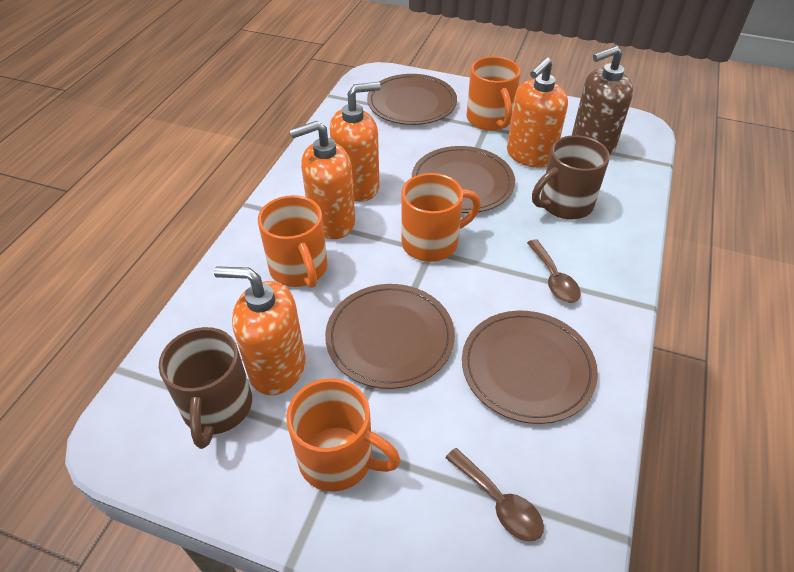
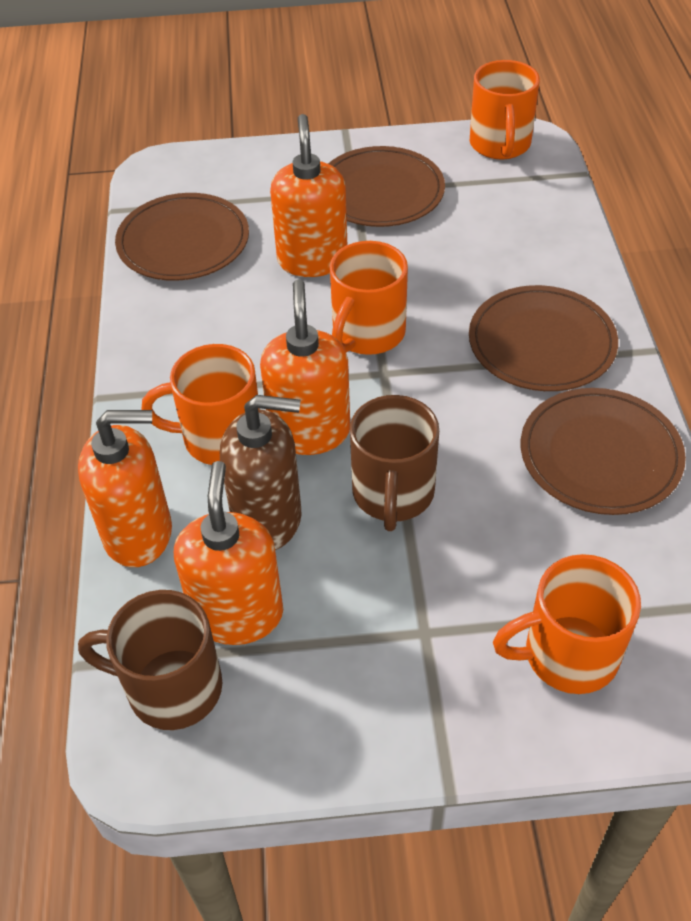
brown spoon: 2 -> 0

